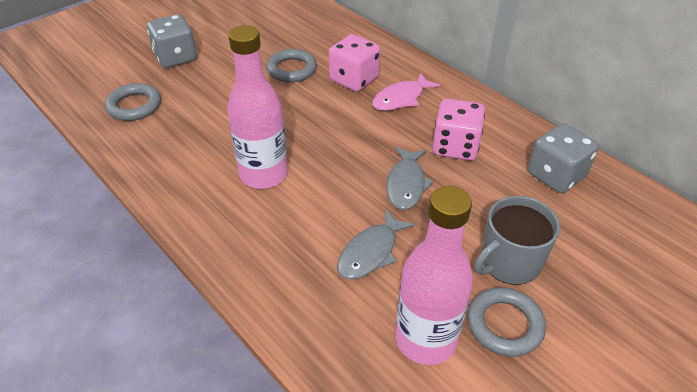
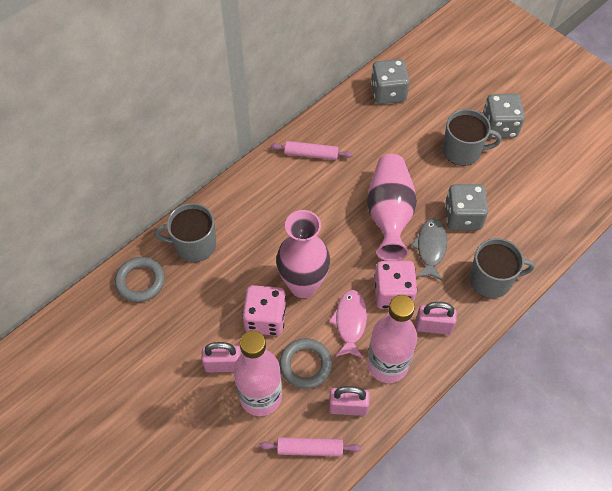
grey dice: 2 -> 3
grey fish: 2 -> 1
grey mug: 1 -> 3
grey ring: 3 -> 2
pink padlock: 0 -> 3
pink rolling pin: 0 -> 2
pink vase: 0 -> 2

